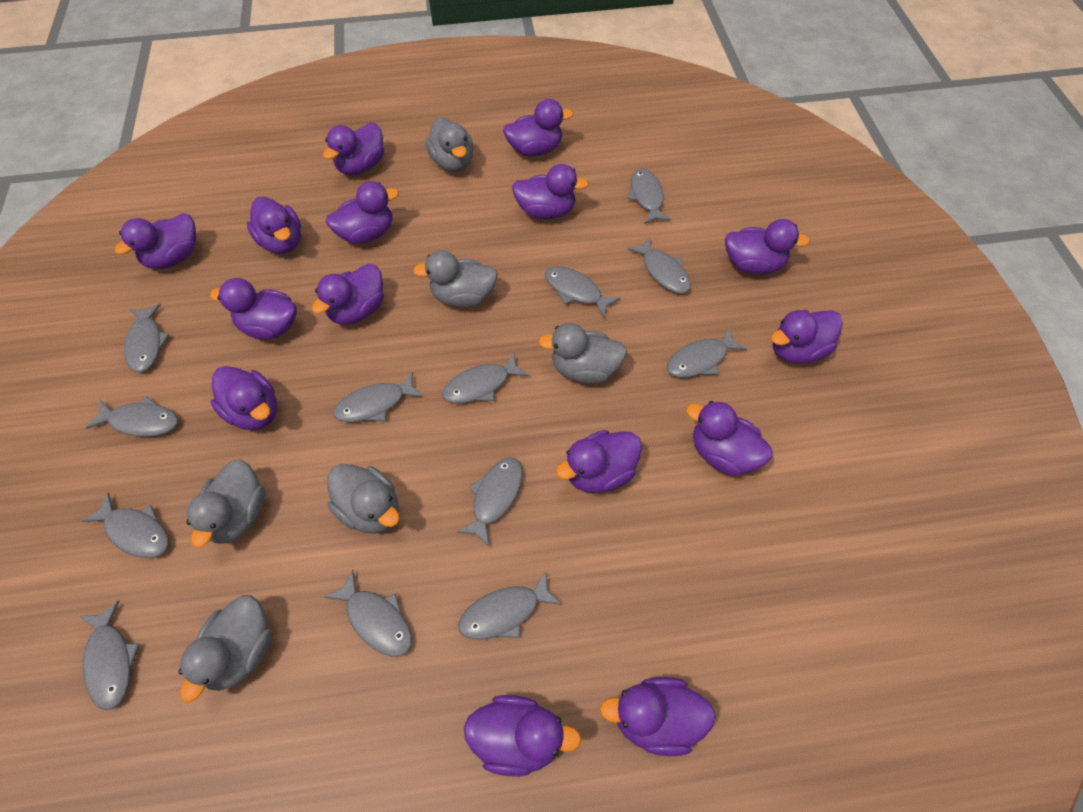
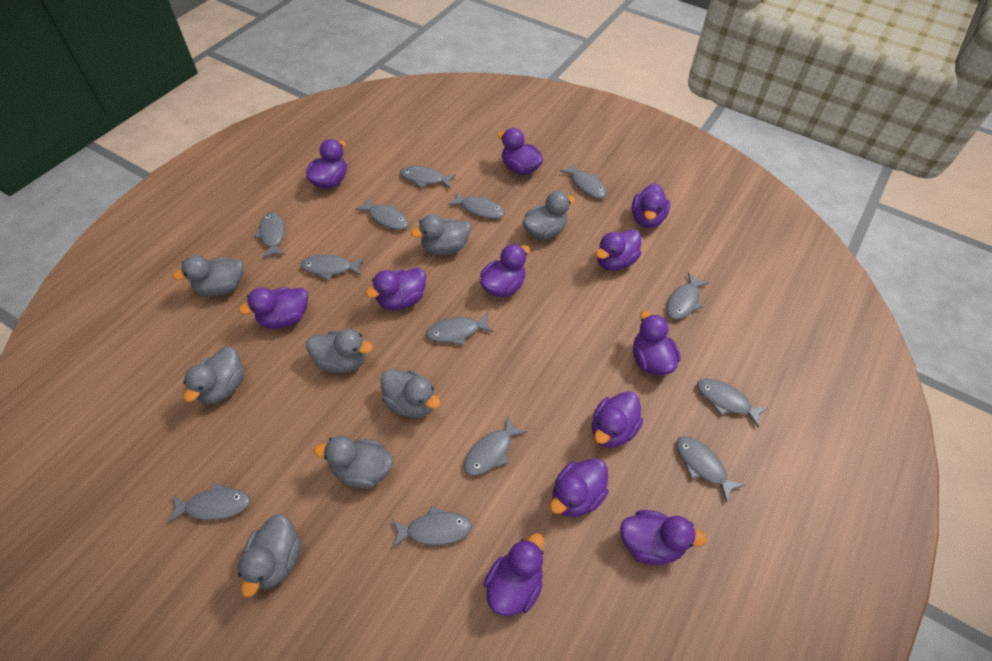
grey duck: 6 -> 8
purple duck: 15 -> 12

